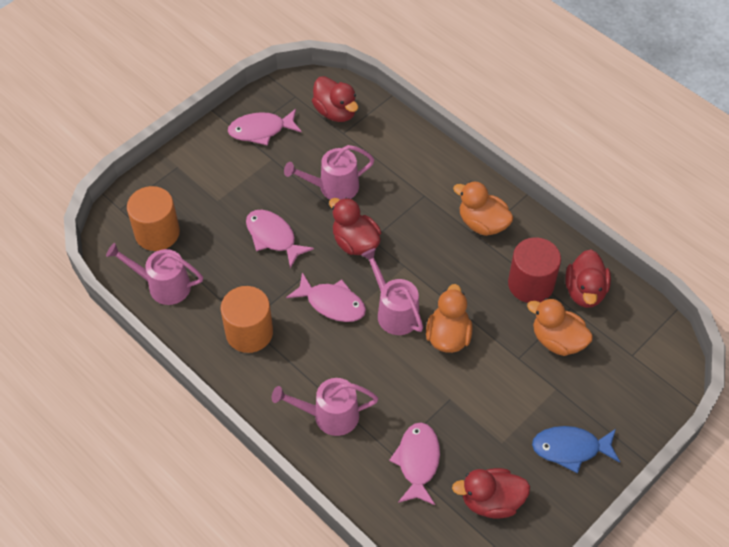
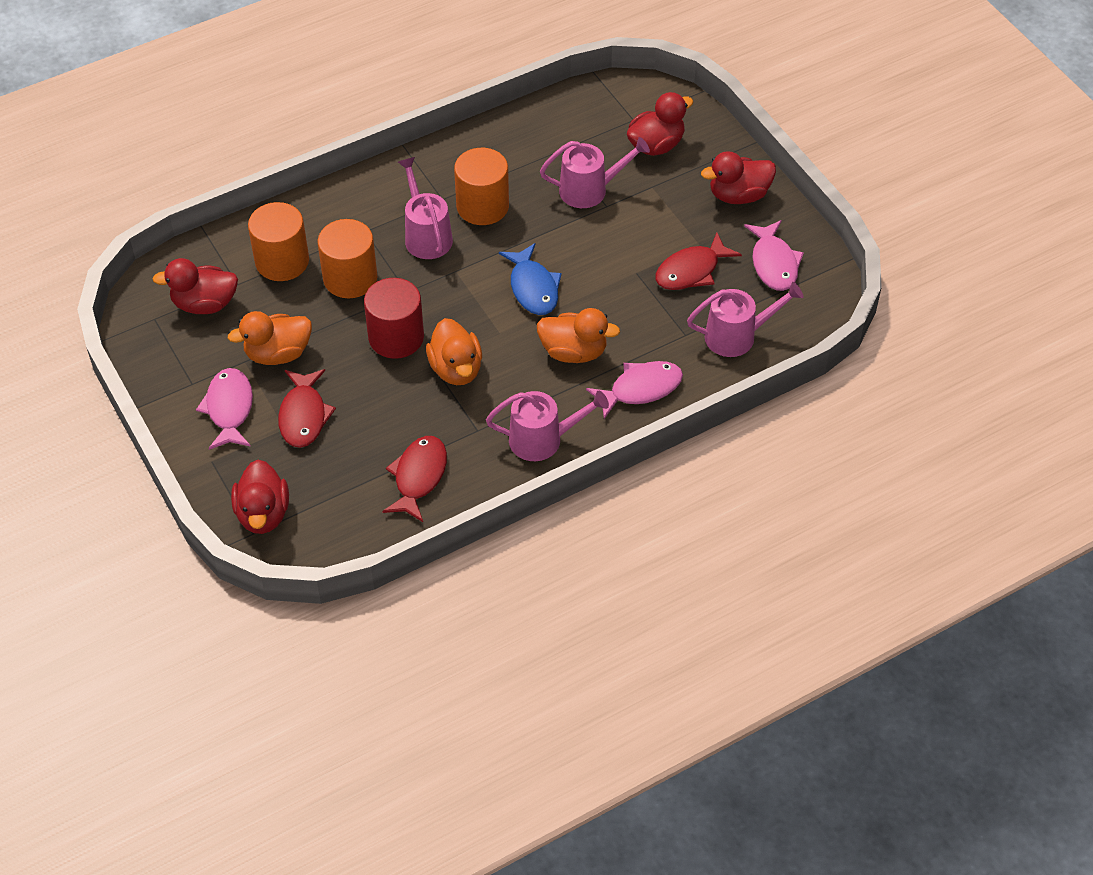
orange cylinder: 2 -> 3
pink fish: 4 -> 3
red fish: 0 -> 3

